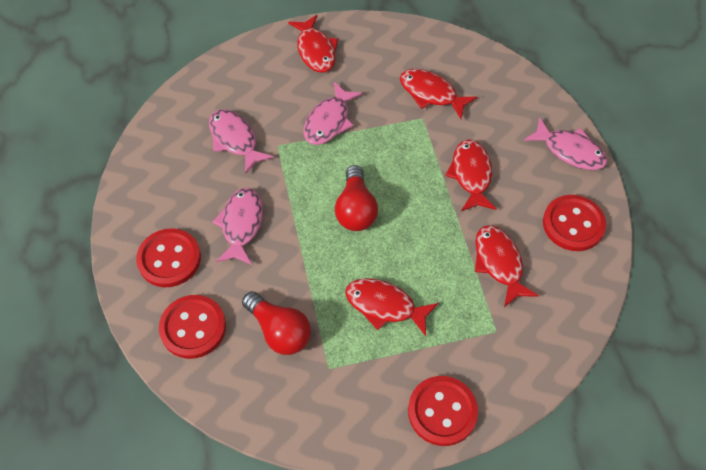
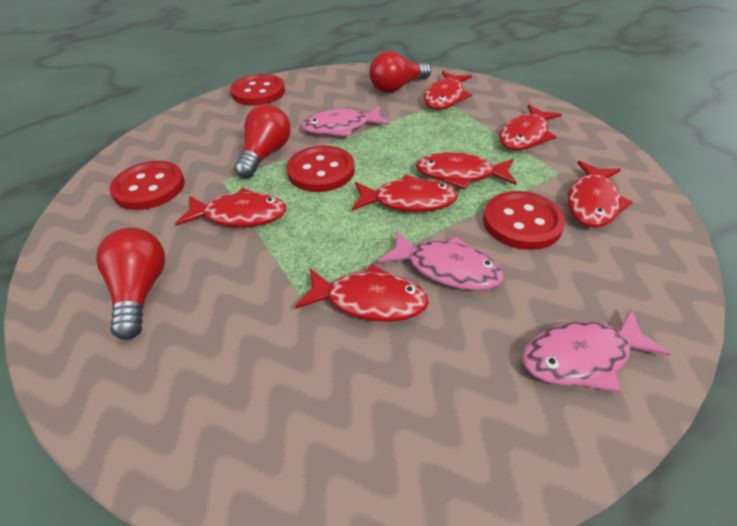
pink fish: 4 -> 3
red fish: 5 -> 7
red light bulb: 2 -> 3

